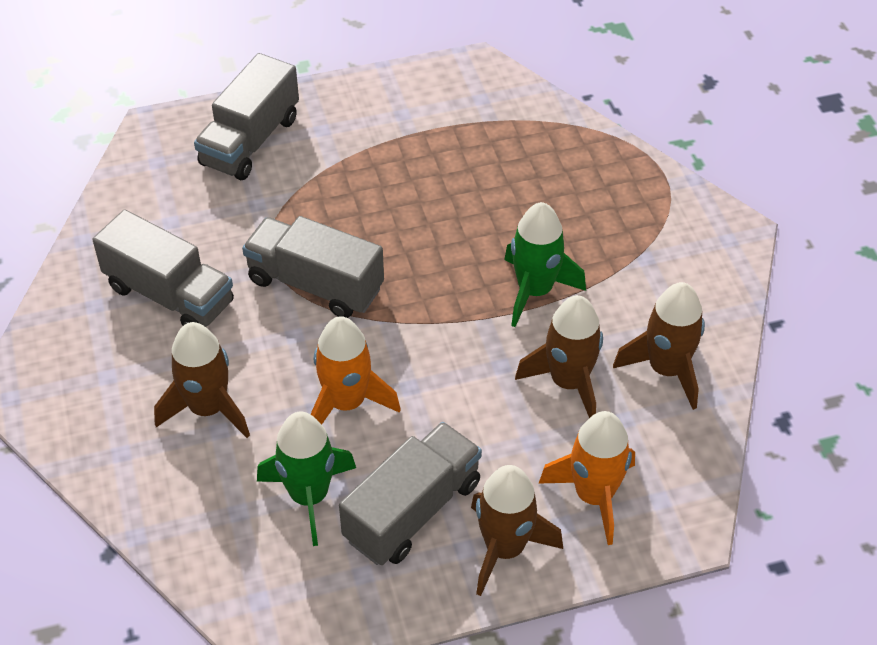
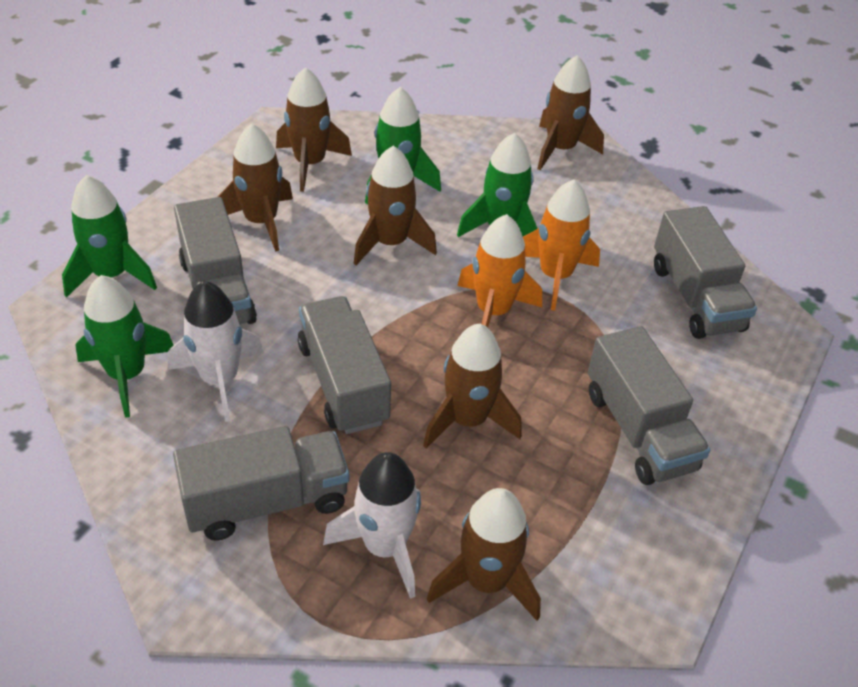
brown rocket: 4 -> 6
green rocket: 2 -> 4
grey truck: 4 -> 5
white rocket: 0 -> 2

